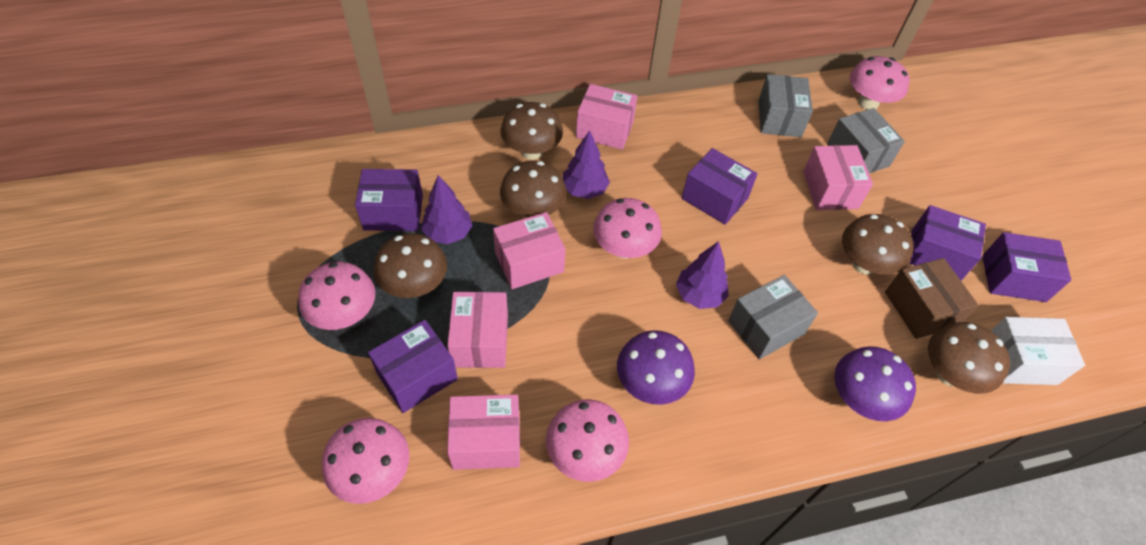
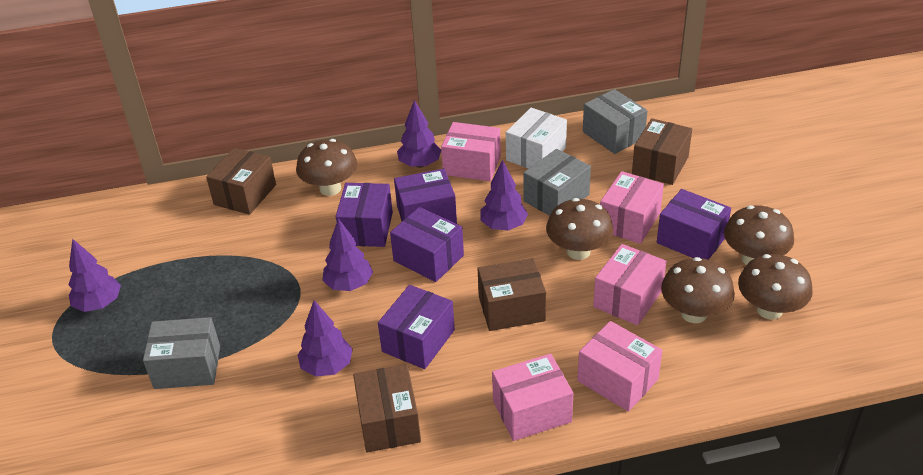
brown box: 1 -> 4
pink mushroom: 5 -> 0
purple mushroom: 2 -> 0
purple tree: 3 -> 5

